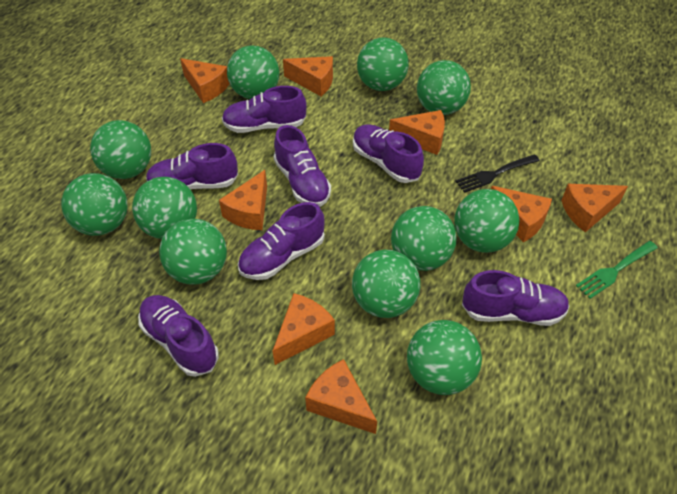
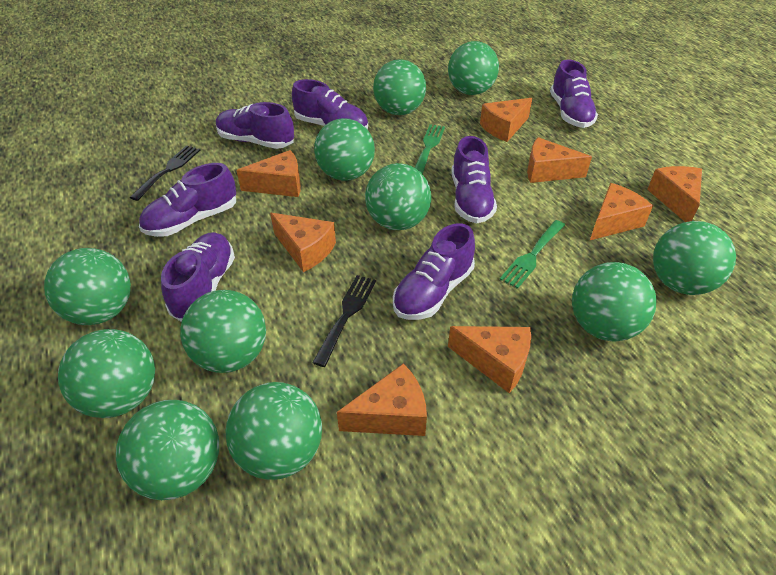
black fork: 1 -> 2
green fork: 1 -> 2

